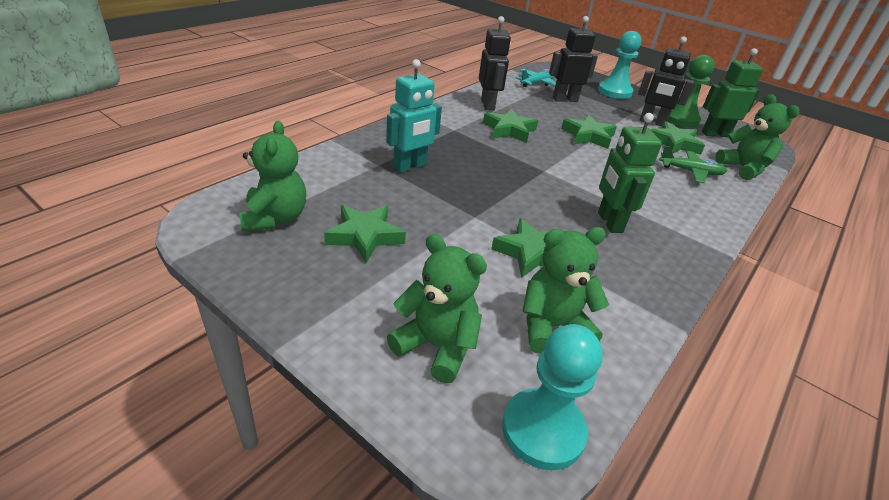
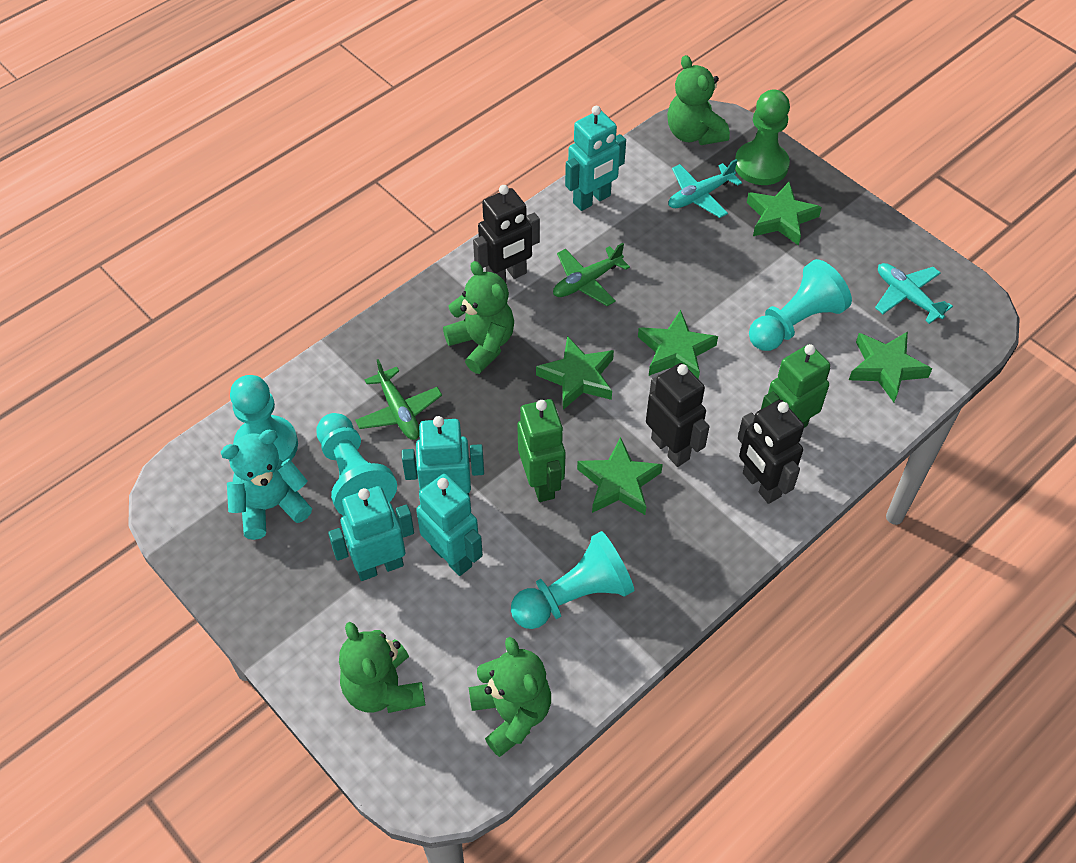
green plane: 1 -> 2
turquoise pawn: 2 -> 4
turquoise plane: 1 -> 2
turquoise robot: 1 -> 4
turquoise teddy bear: 0 -> 1

